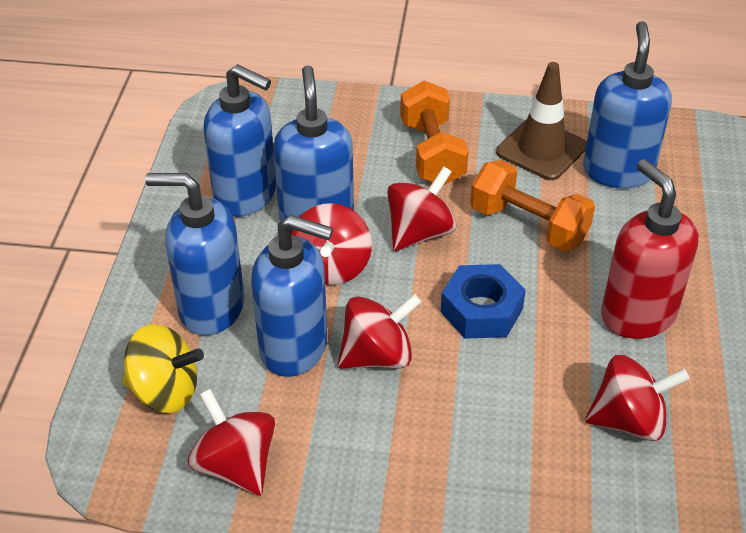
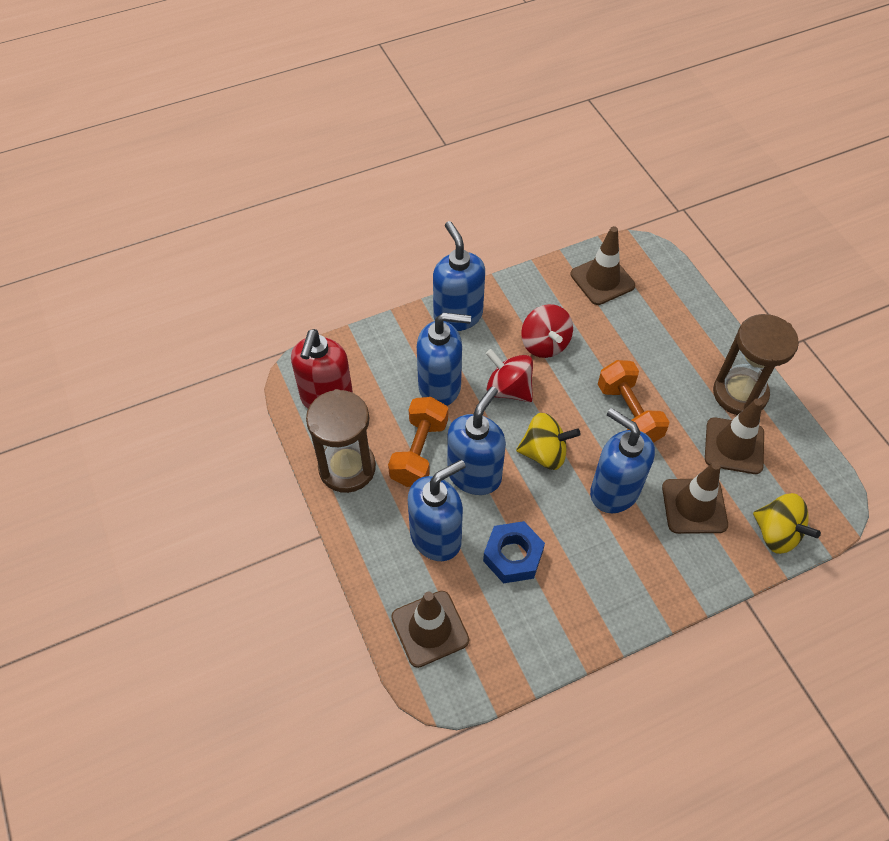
brown hourglass: 0 -> 2
brown traffic cone: 1 -> 4
red spinning top: 5 -> 2
yellow spinning top: 1 -> 2

